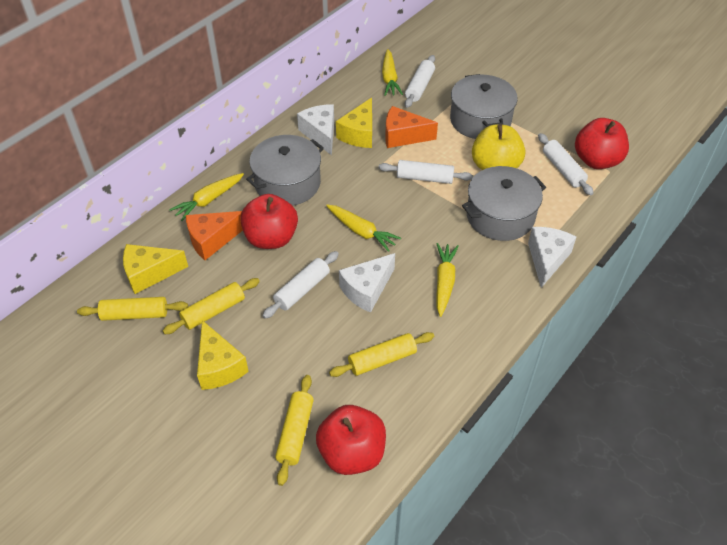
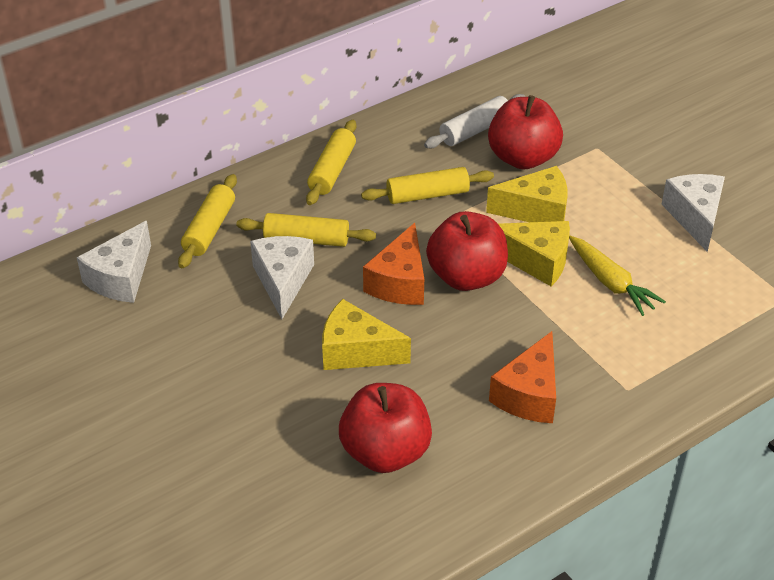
grey pot: 3 -> 0
white rolling pin: 4 -> 1
yellow apple: 1 -> 0
yellow carrot: 4 -> 1

